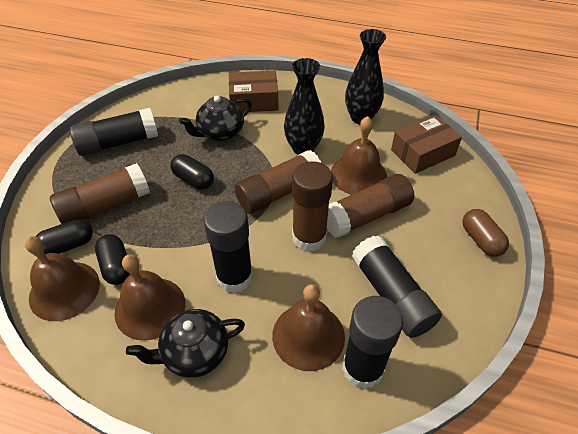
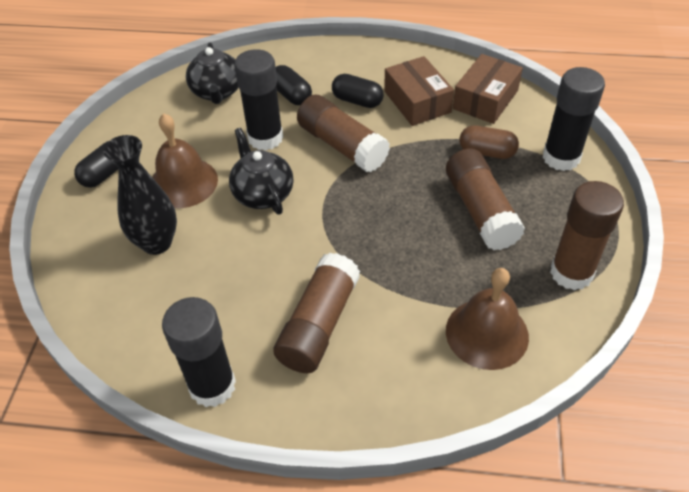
black glue stick: 4 -> 3
black vase: 2 -> 1
brown bell: 4 -> 2

